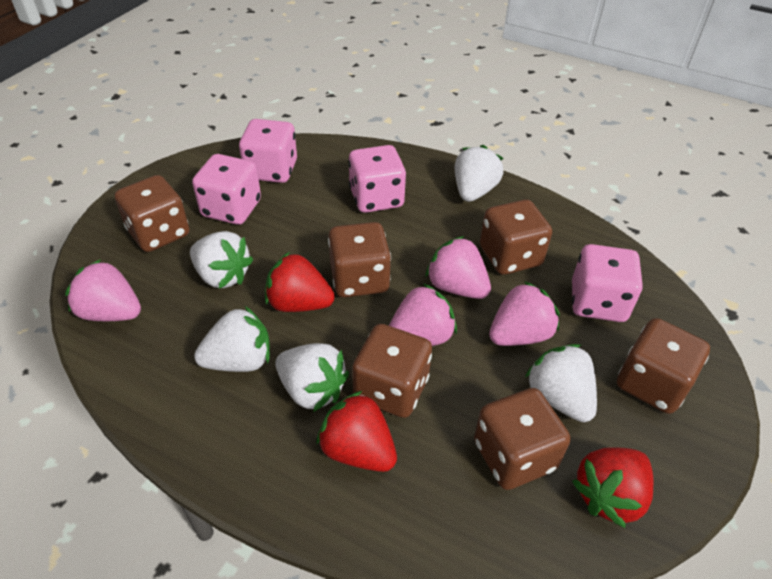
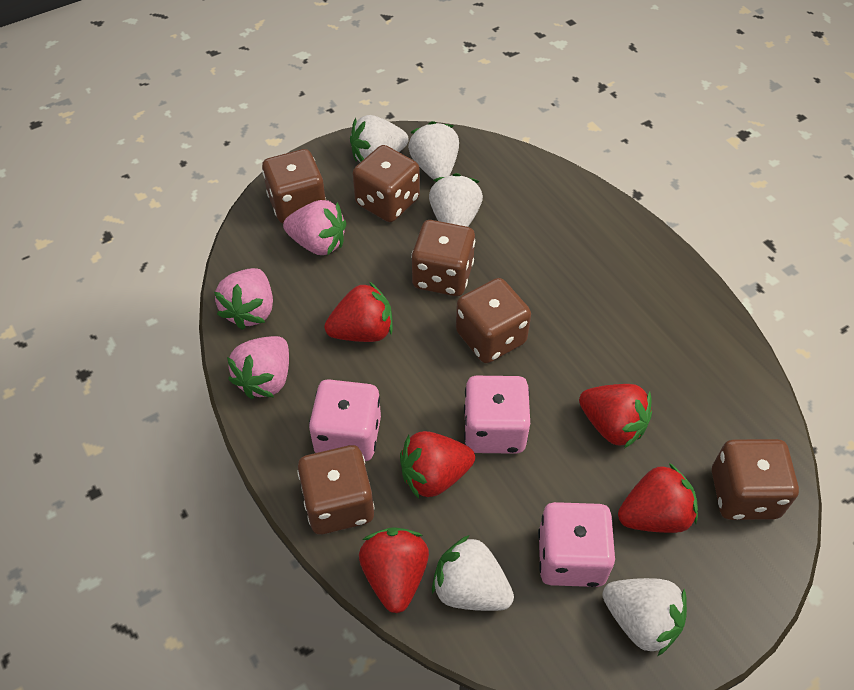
pink dice: 4 -> 3
pink strawberry: 4 -> 3
red strawberry: 3 -> 5

